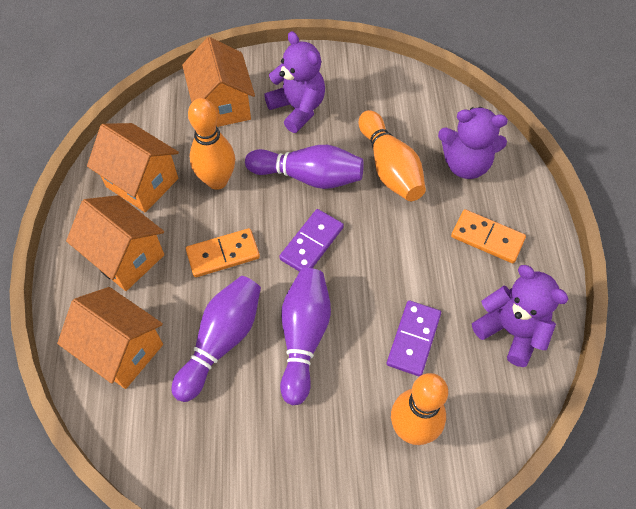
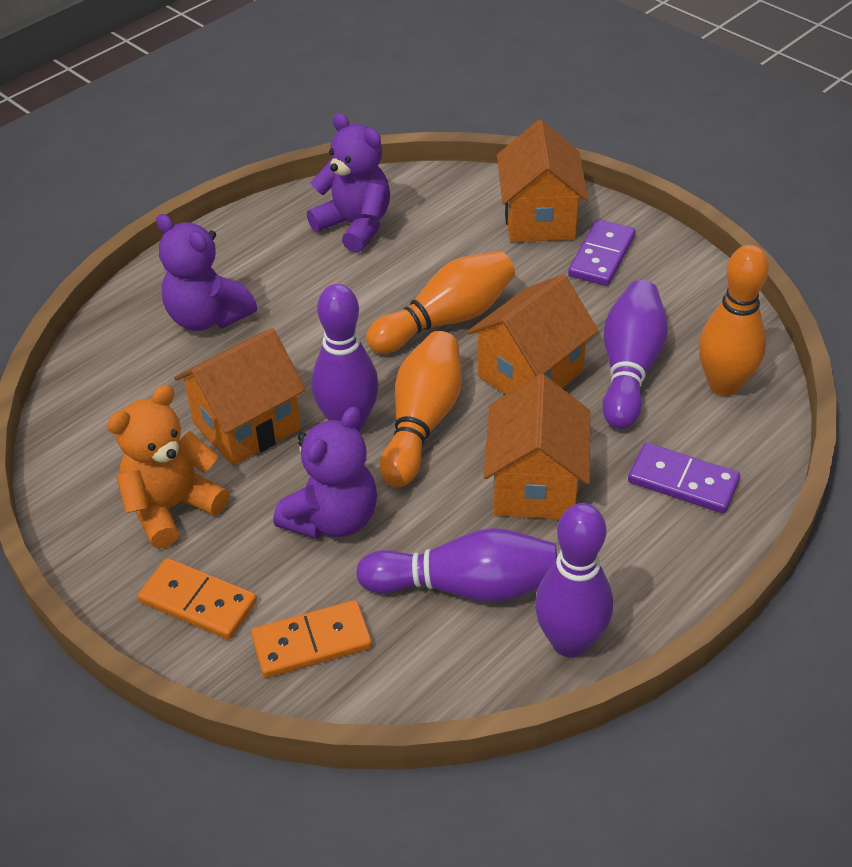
orange teddy bear: 0 -> 1
purple bowling pin: 3 -> 4

